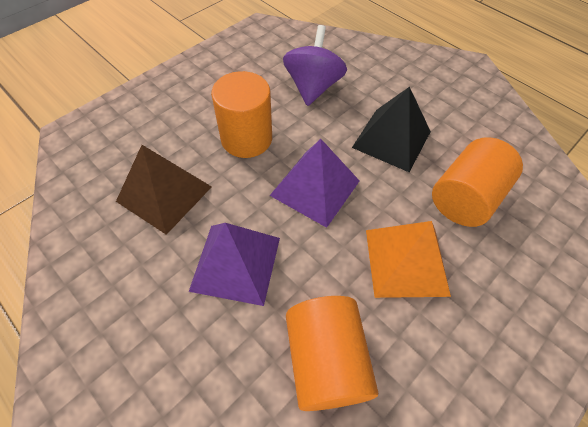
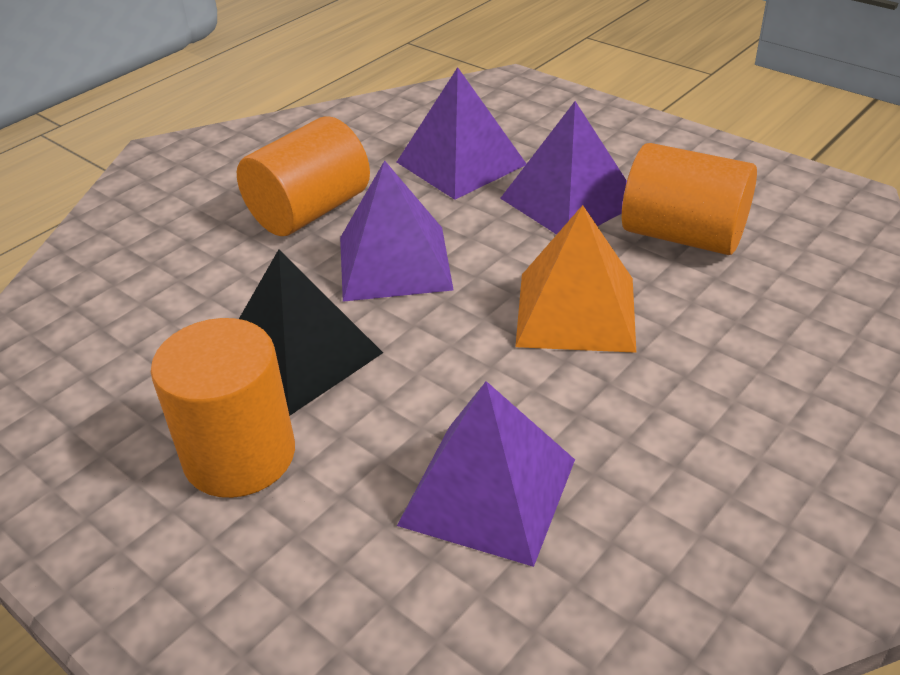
brown pyramid: 1 -> 0
purple pyramid: 2 -> 4
purple spinning top: 1 -> 0

